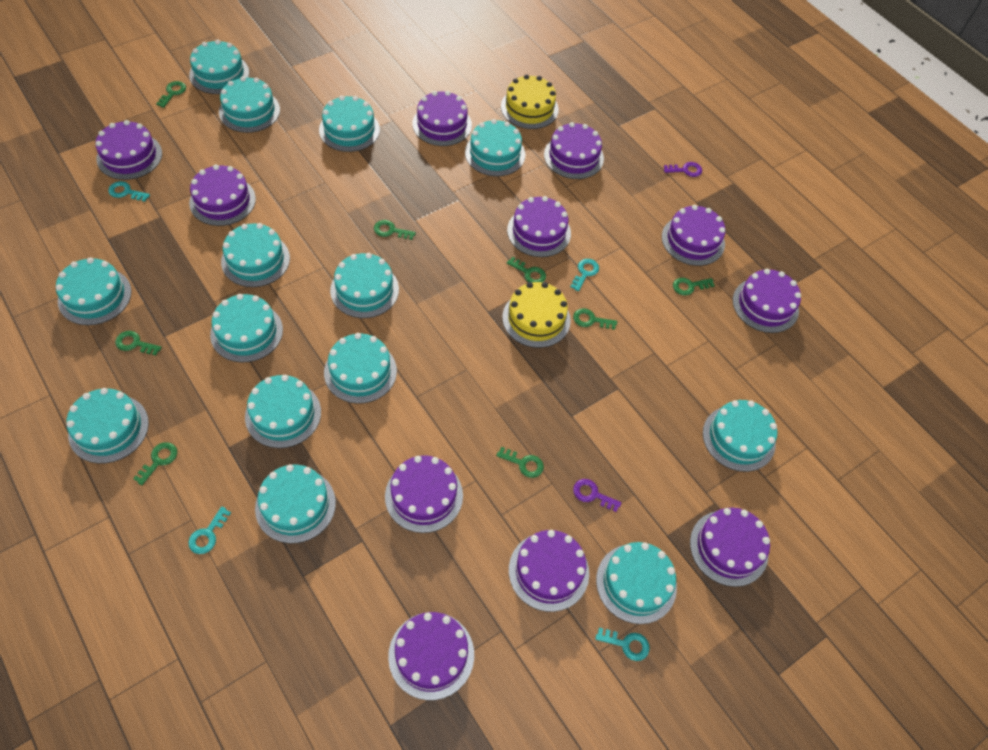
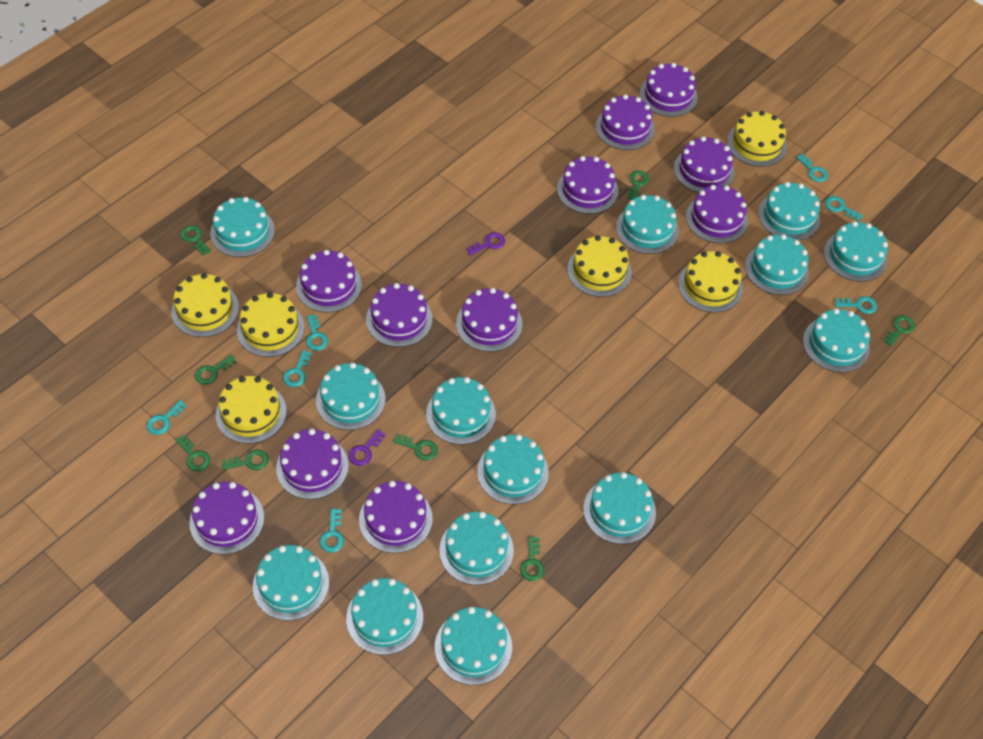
turquoise key: 4 -> 7
yellow cake: 2 -> 6

